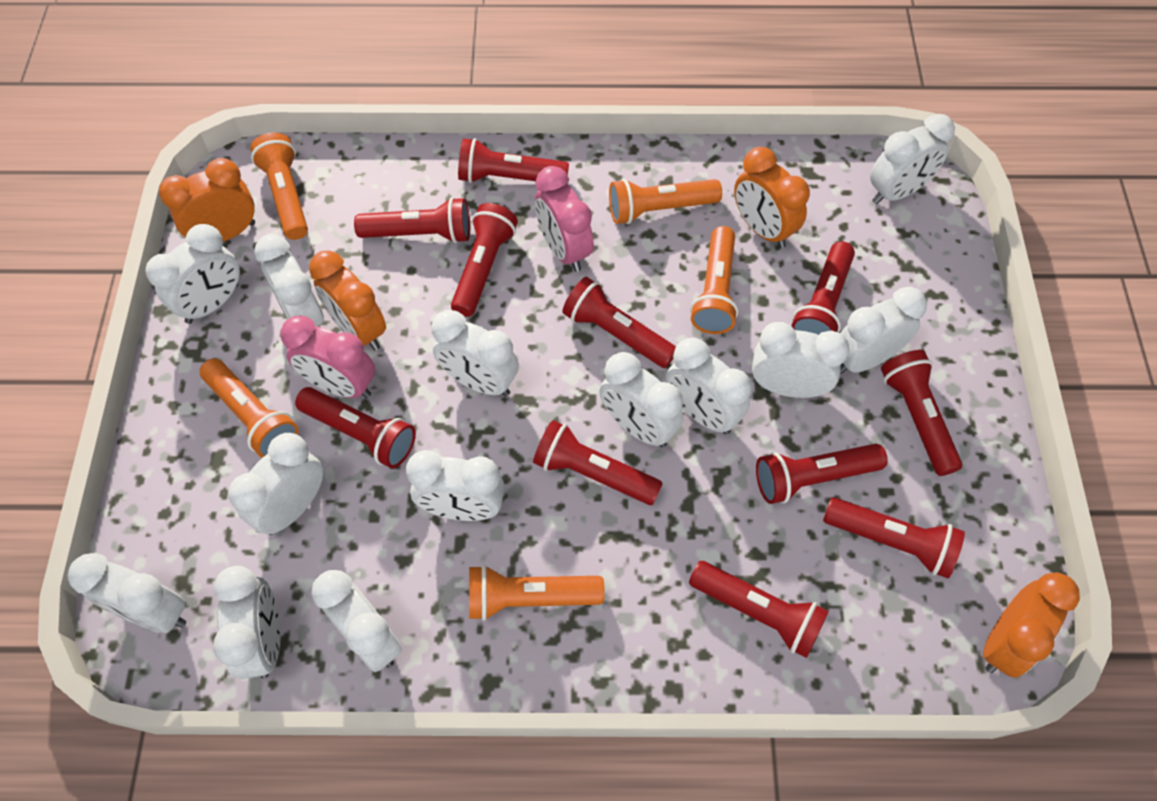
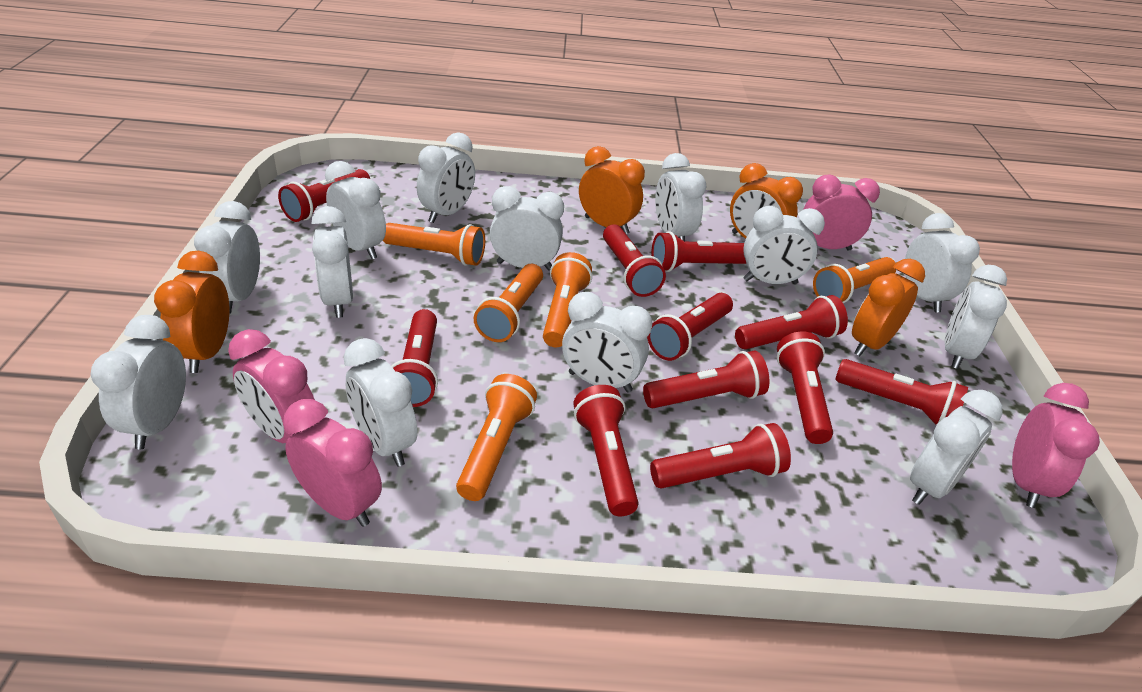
pink clock: 2 -> 4

